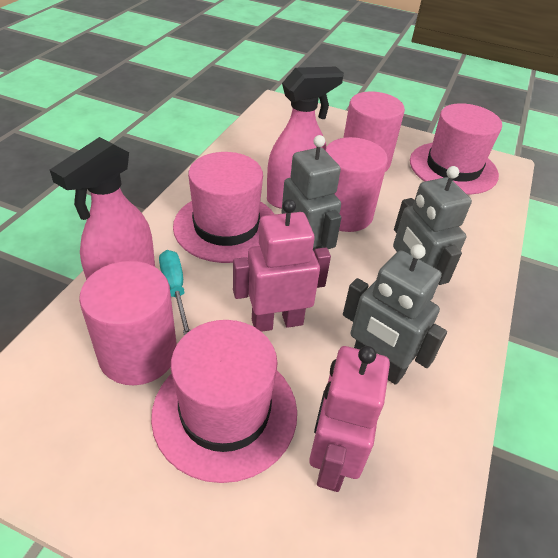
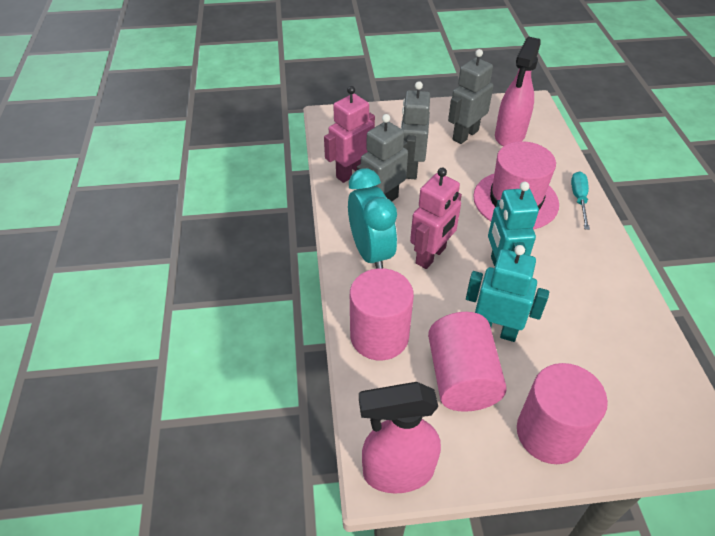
pink hat: 3 -> 1
turquoise clock: 0 -> 1
turquoise robot: 0 -> 2

